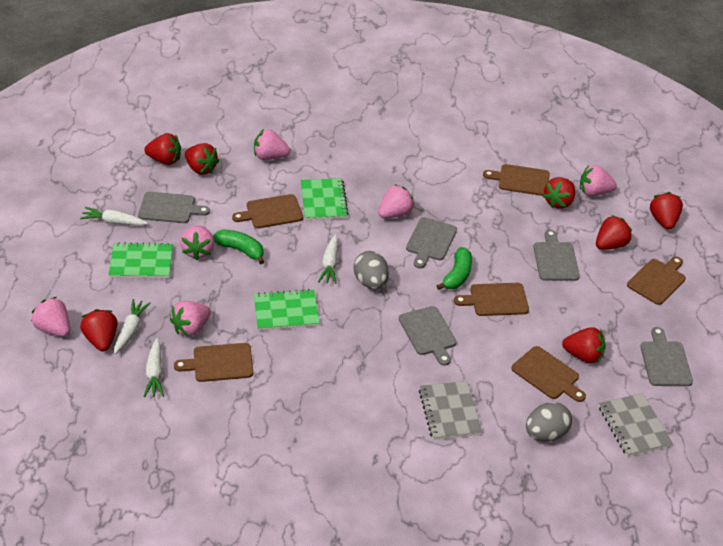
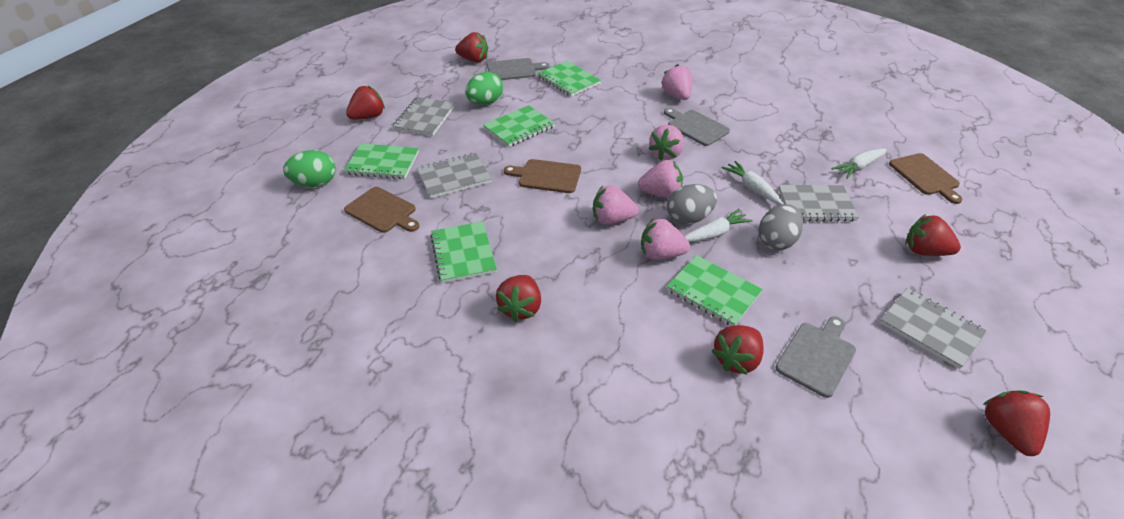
brown cutting board: 6 -> 3
green banana: 2 -> 0
green egg: 0 -> 2
green notebook: 3 -> 5
grey cutting board: 5 -> 3
grey notebook: 2 -> 4
pink strawberry: 6 -> 5
red strawberry: 7 -> 6
white carrot: 4 -> 3

